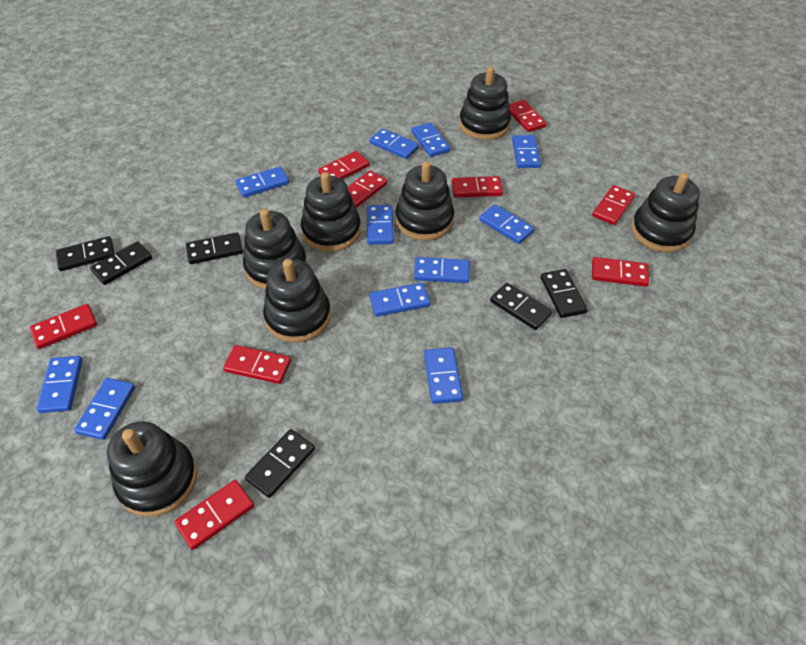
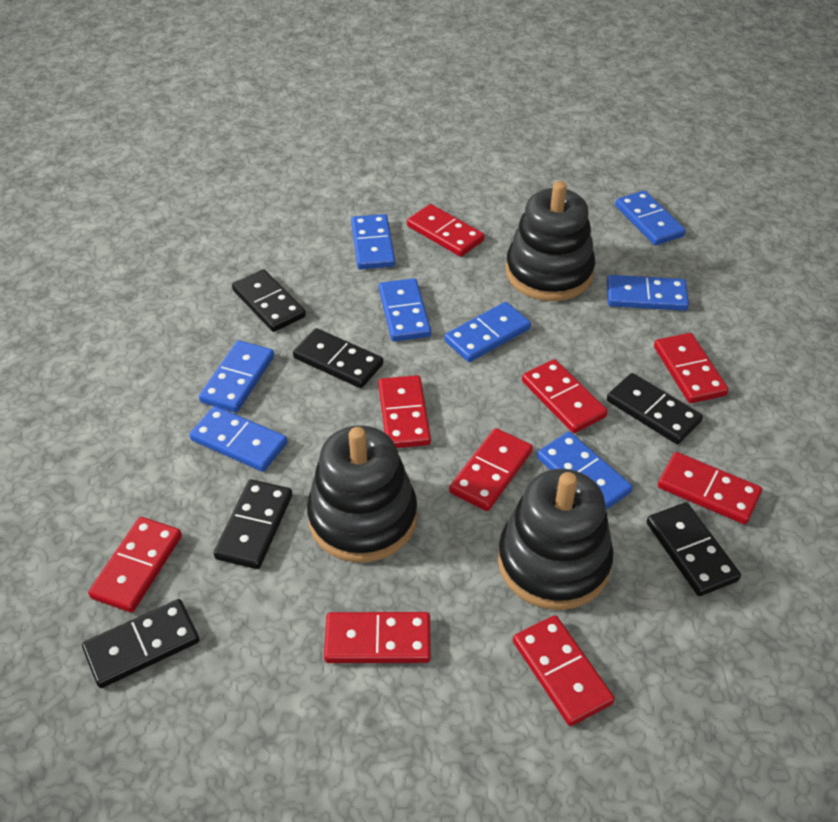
black stacking toy: 7 -> 3
blue domino: 11 -> 8

